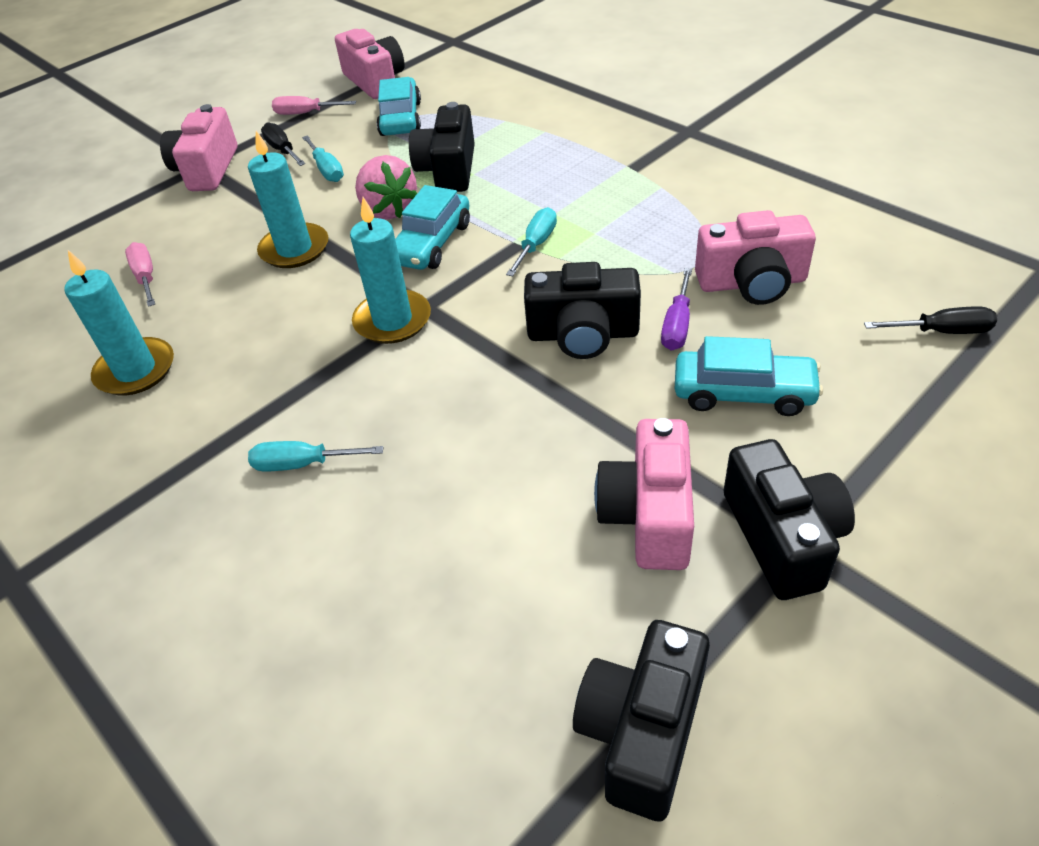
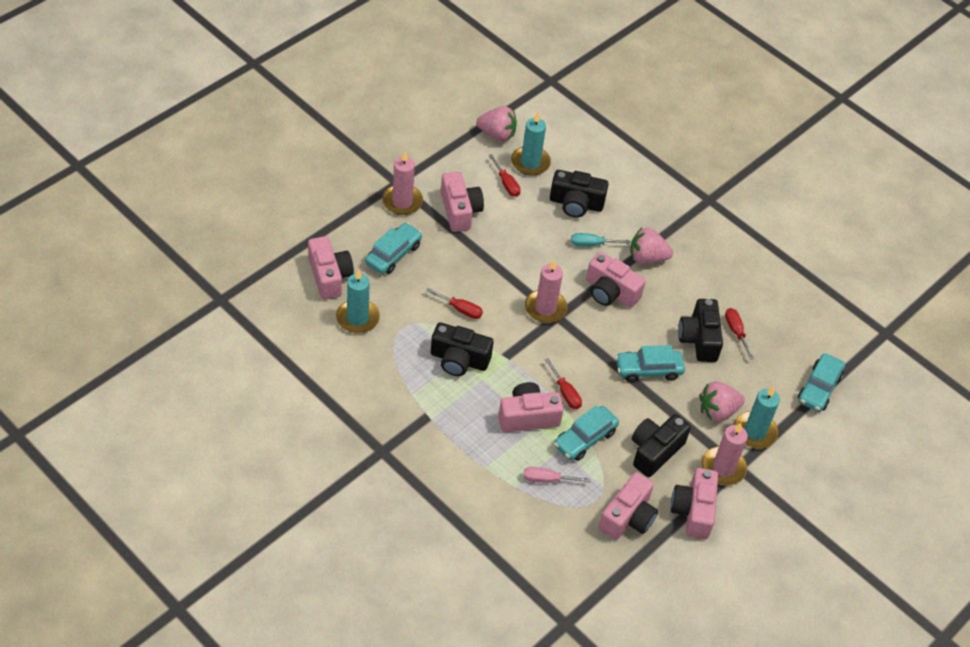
black screwdriver: 2 -> 0
pink camera: 4 -> 6
pink candle: 0 -> 3
pink screwdriver: 2 -> 1
pink strawberry: 1 -> 3
purple screwdriver: 1 -> 0
red screwdriver: 0 -> 4
turquoise car: 3 -> 4
turquoise screwdriver: 3 -> 1

